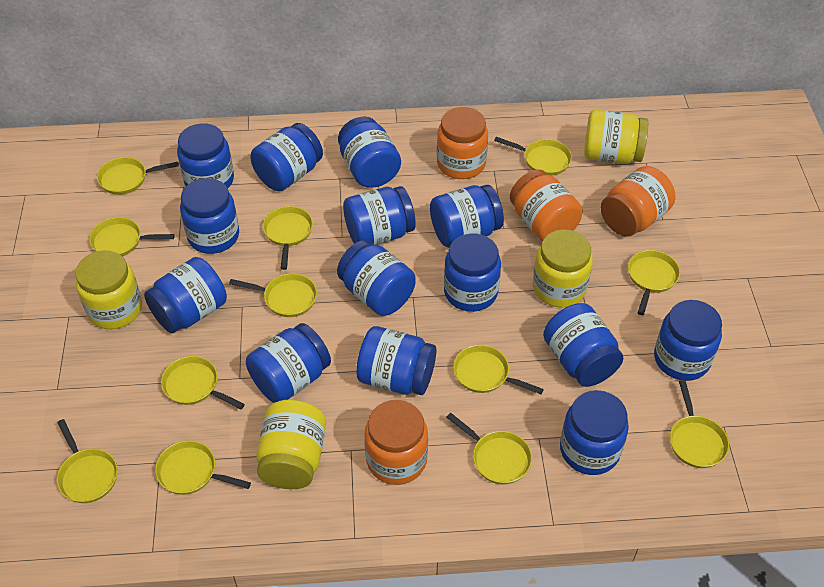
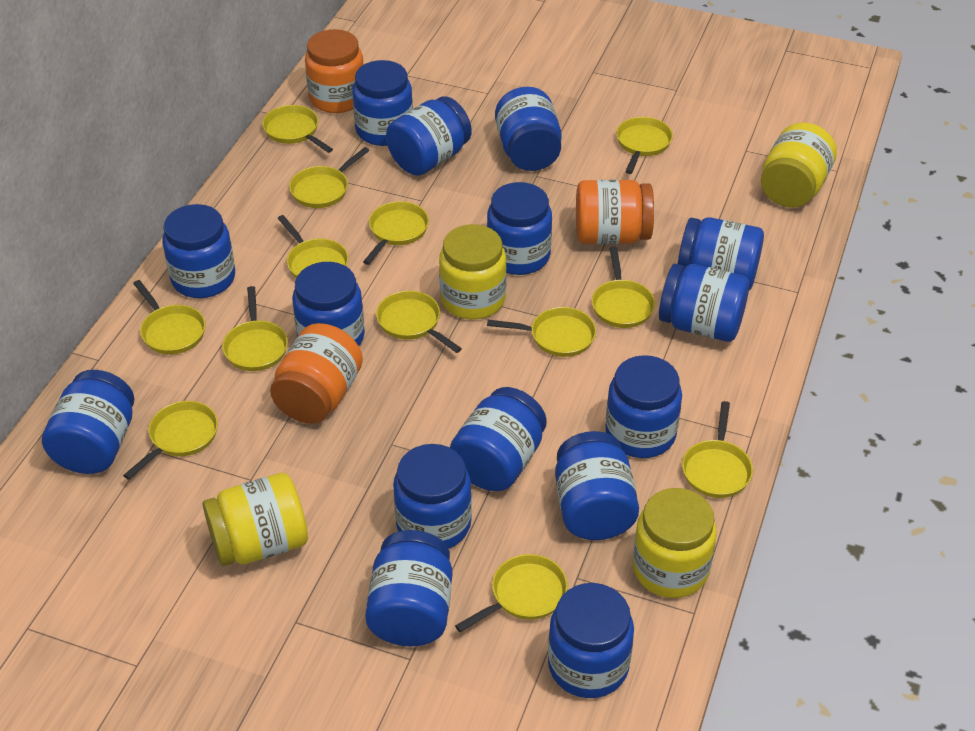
blue jar: 14 -> 15
orange jar: 4 -> 3
yellow pan: 12 -> 13

